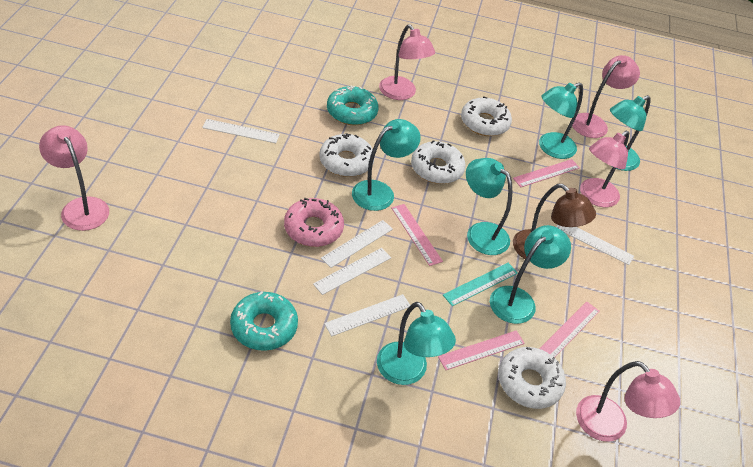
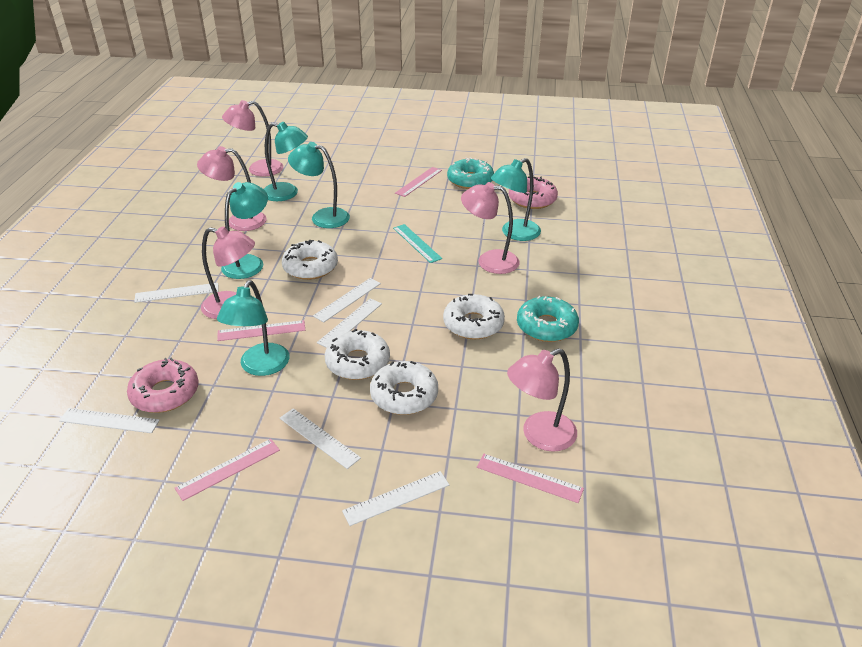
brown lamp: 1 -> 0
pink donut: 1 -> 2
turquoise lamp: 6 -> 5
white ruler: 5 -> 6

